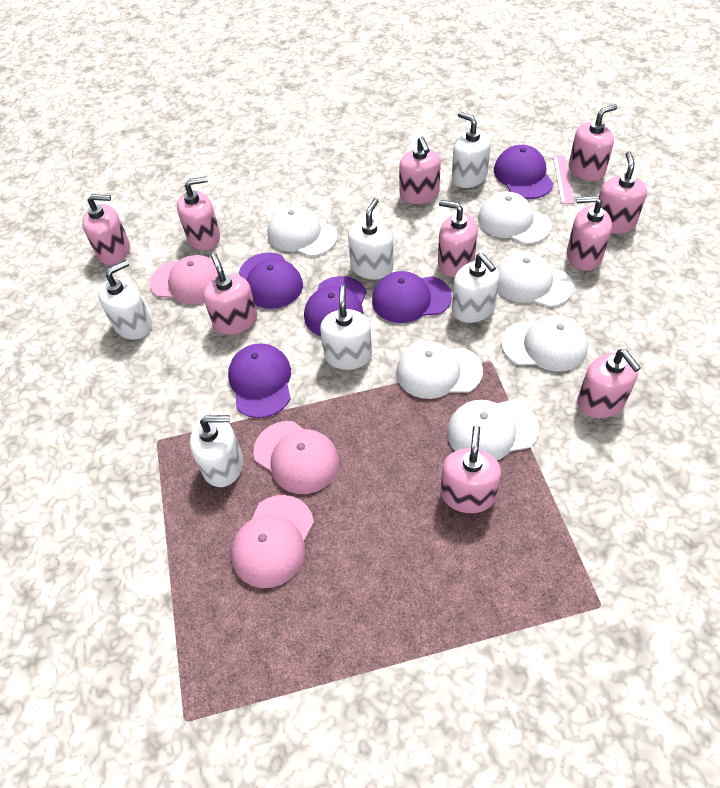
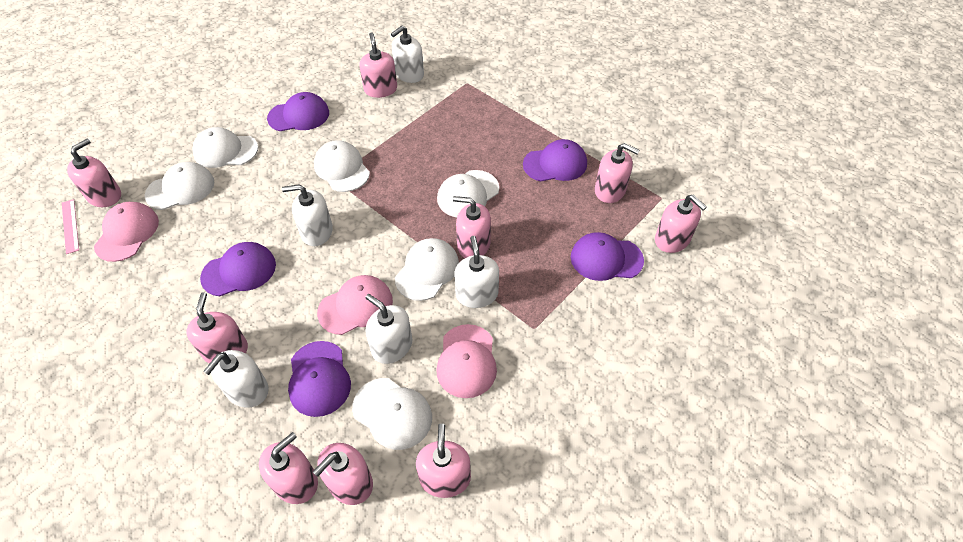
pink soap dispenser: 10 -> 9
white soap dispenser: 6 -> 5

